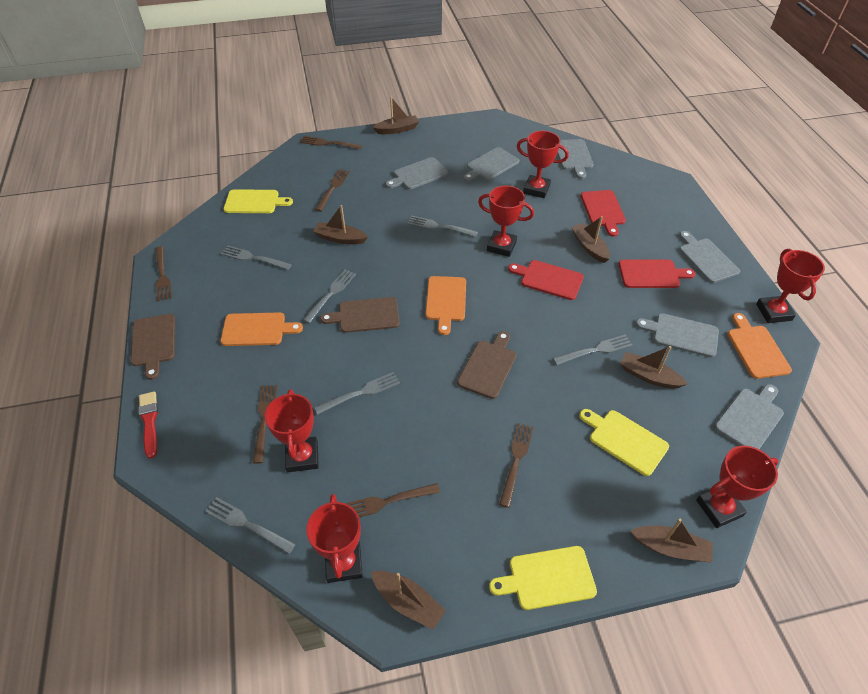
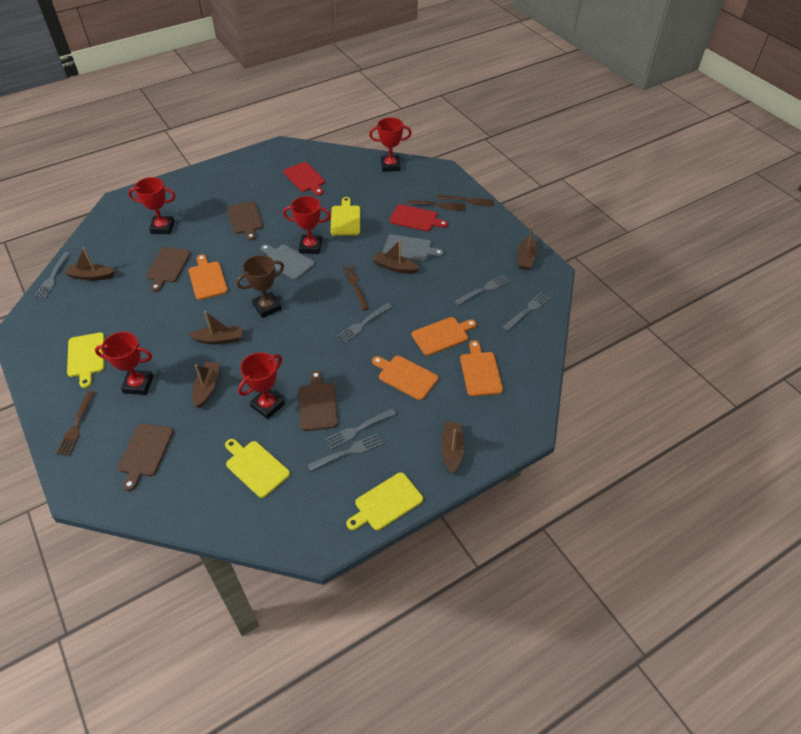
brown cutting board: 3 -> 4
brown fork: 6 -> 4
brown trophy: 0 -> 1
grey cutting board: 6 -> 2
orange cutting board: 3 -> 4
red brush: 1 -> 0
red cutting board: 3 -> 2
red trophy: 6 -> 5
yellow cutting board: 3 -> 4

